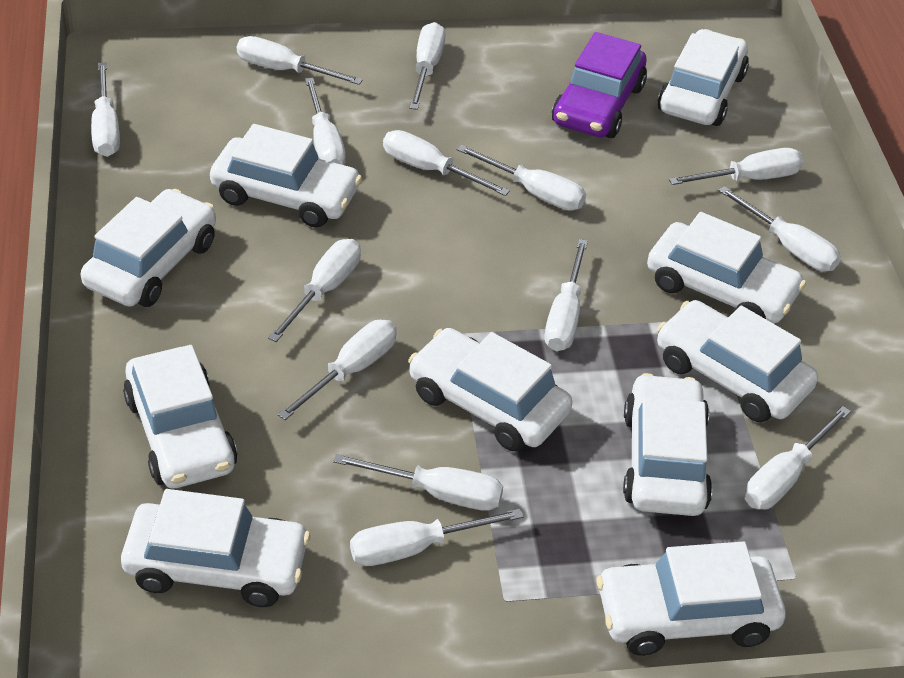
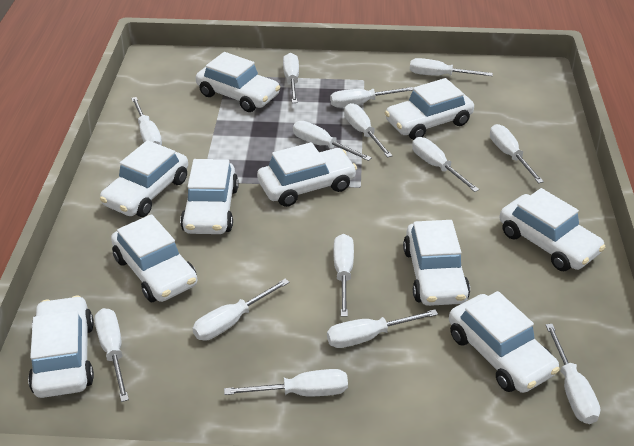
purple car: 1 -> 0

